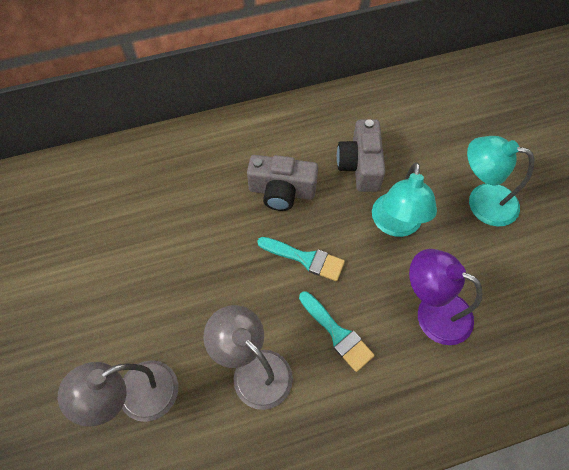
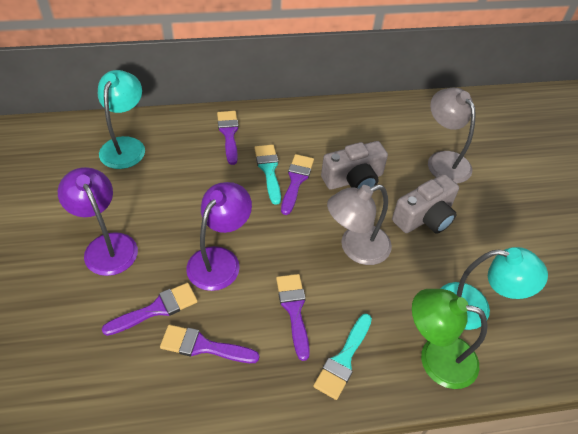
green lamp: 0 -> 1
purple brush: 0 -> 5
purple lamp: 1 -> 2

